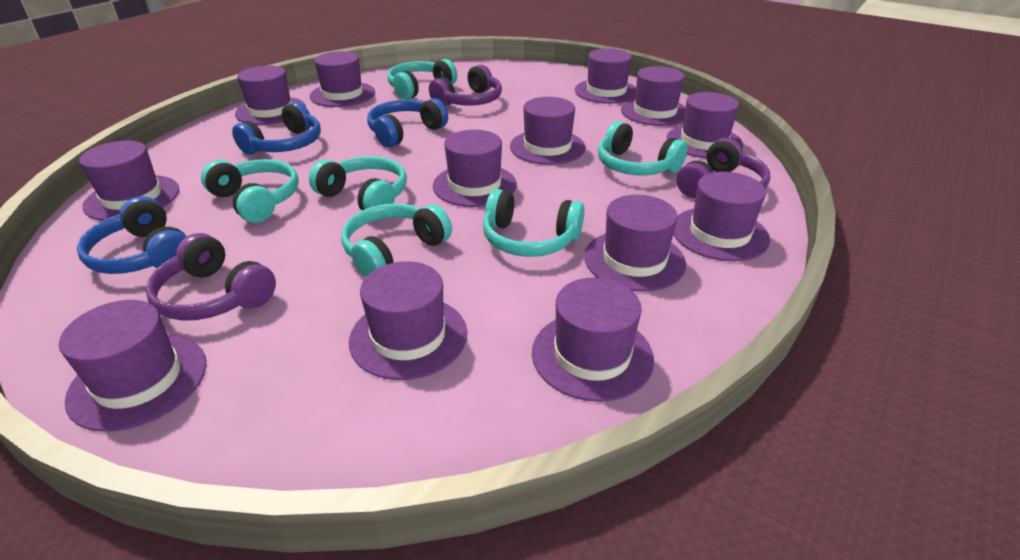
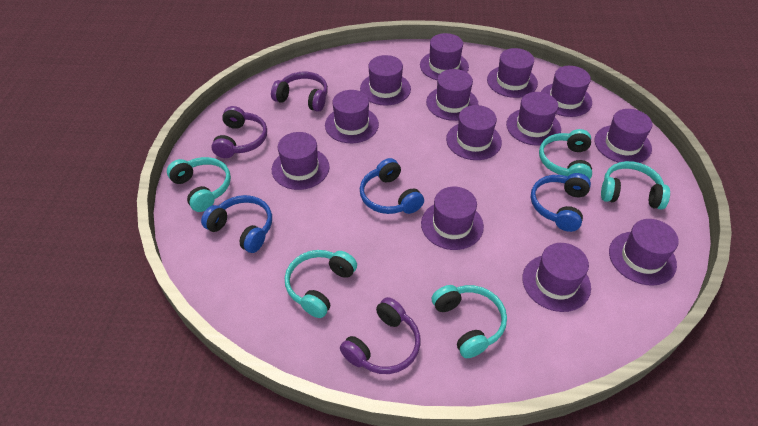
turquoise headphones: 6 -> 5

